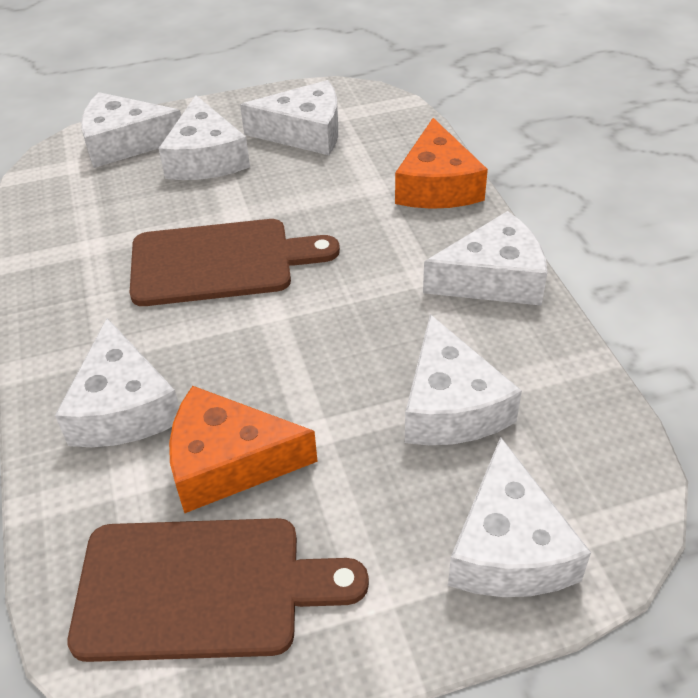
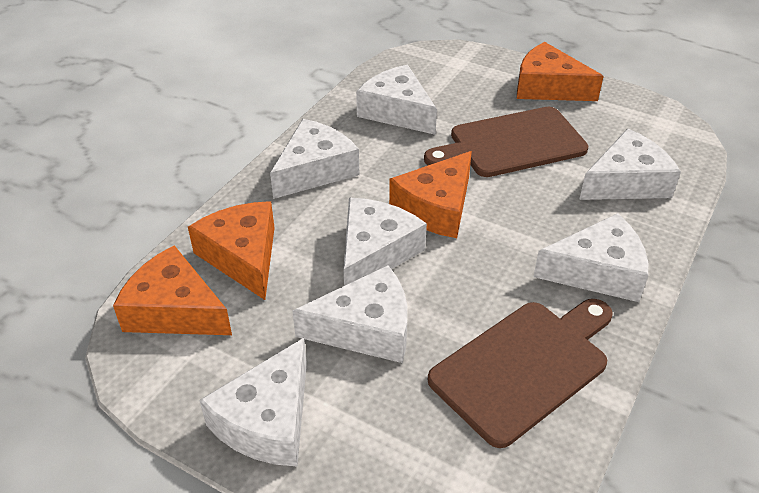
orange cheese: 2 -> 4

